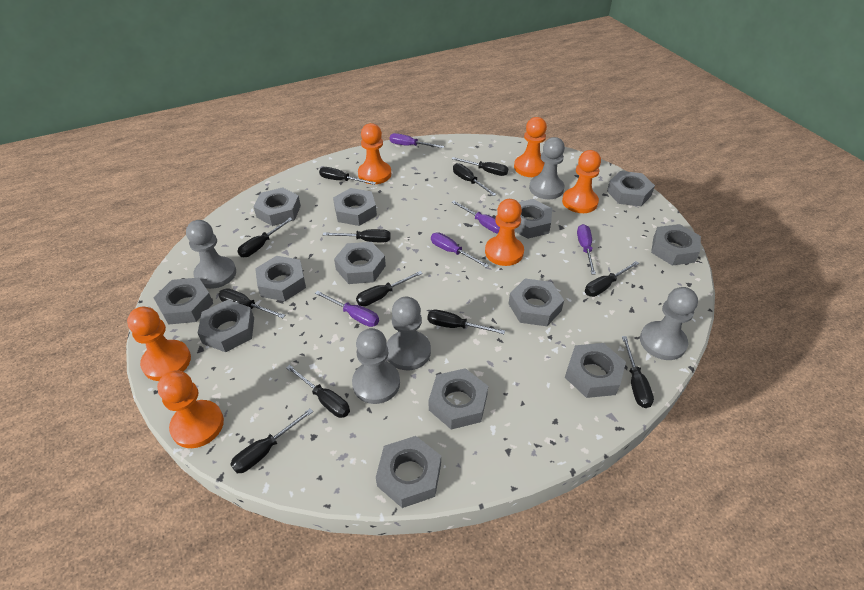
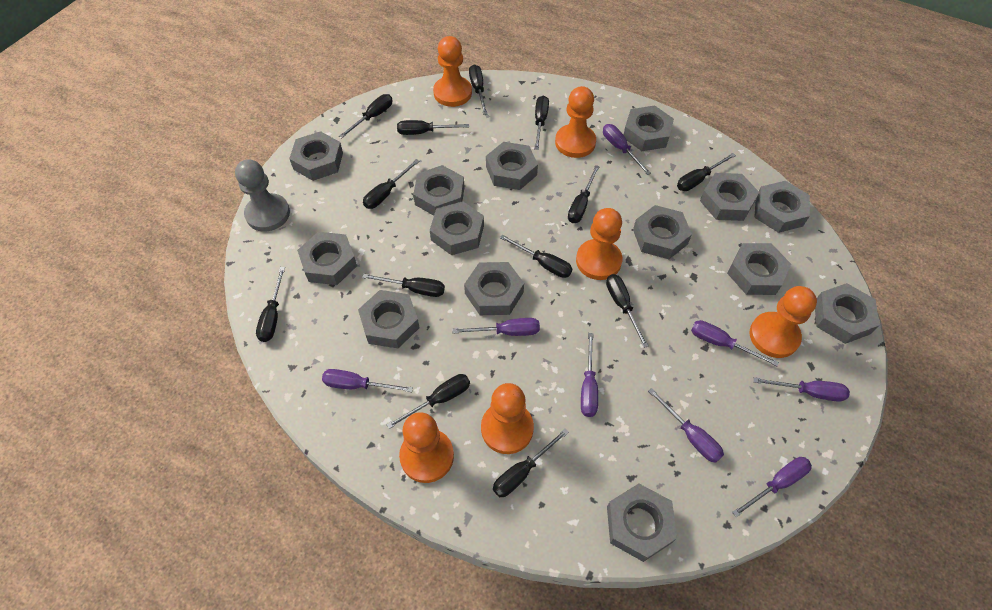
black screwdriver: 12 -> 13
grey nut: 13 -> 14
grey pawn: 5 -> 1
purple screwdriver: 5 -> 8

